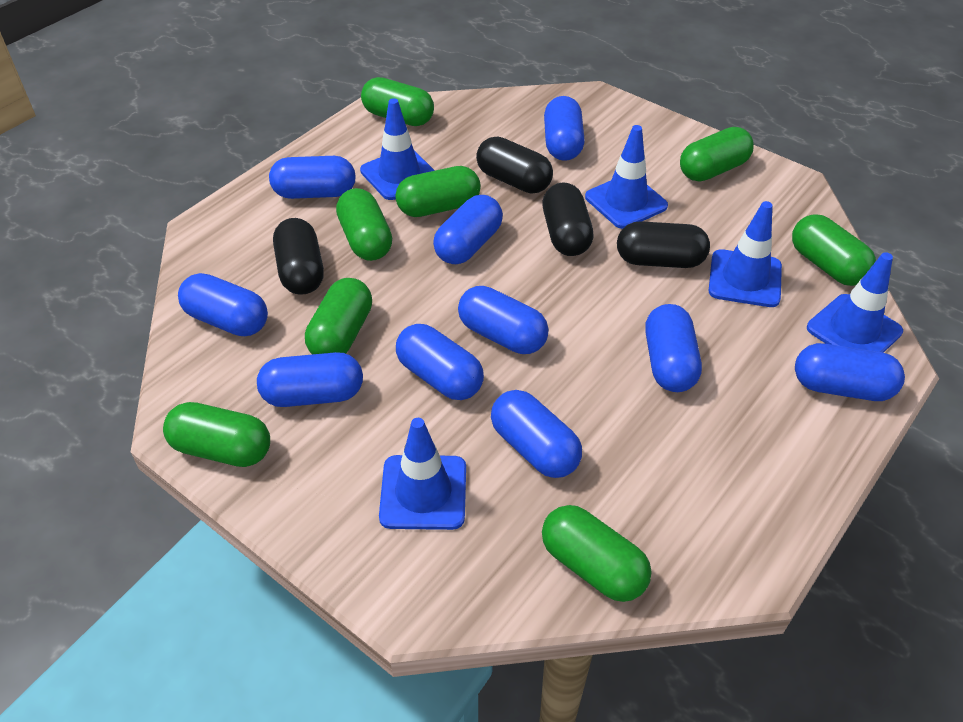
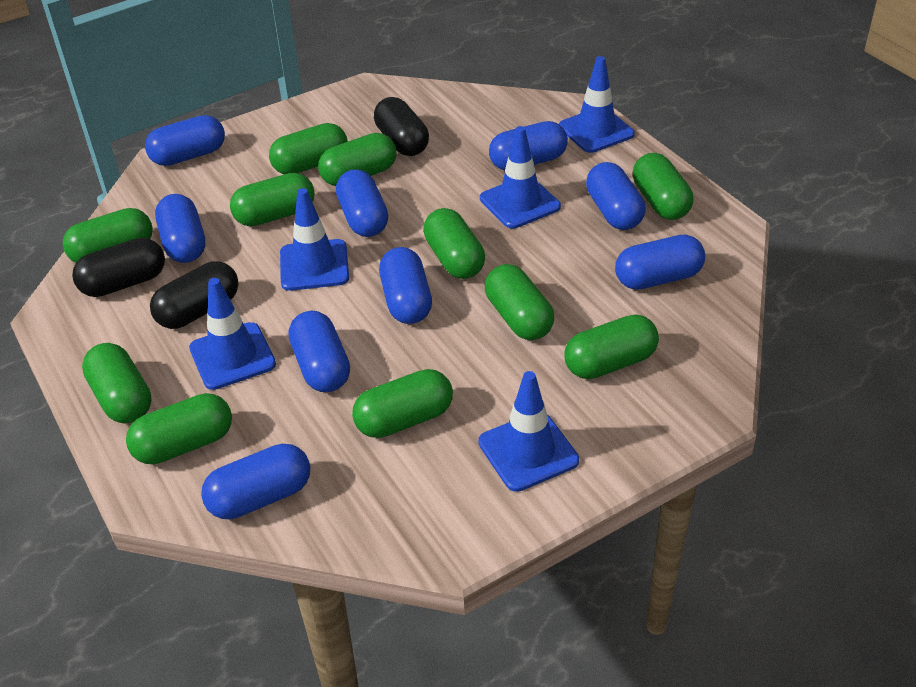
black capsule: 4 -> 3
blue capsule: 10 -> 9
green capsule: 8 -> 11

